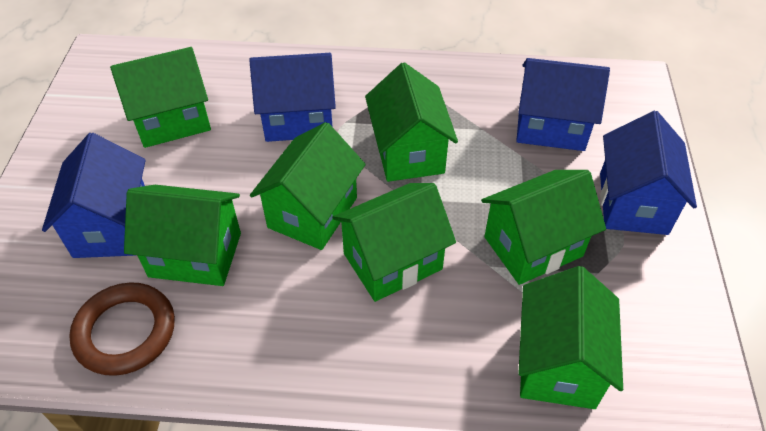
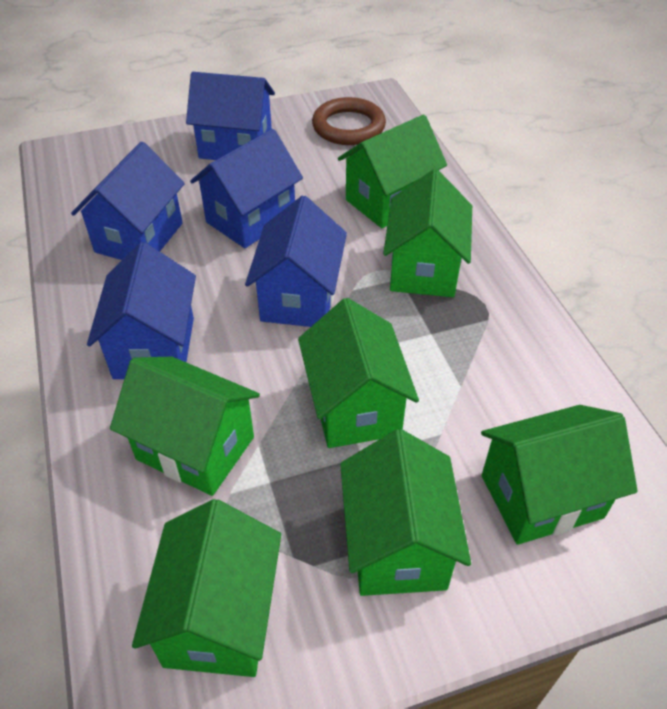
blue house: 4 -> 5

